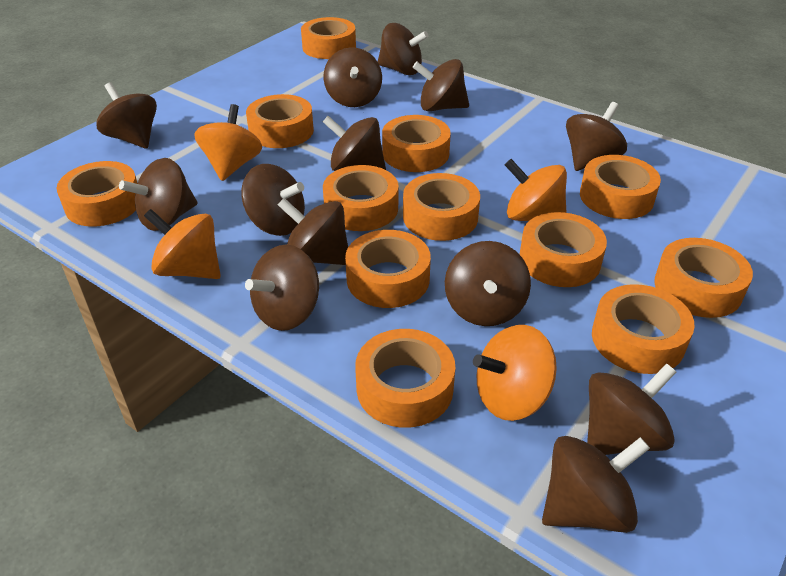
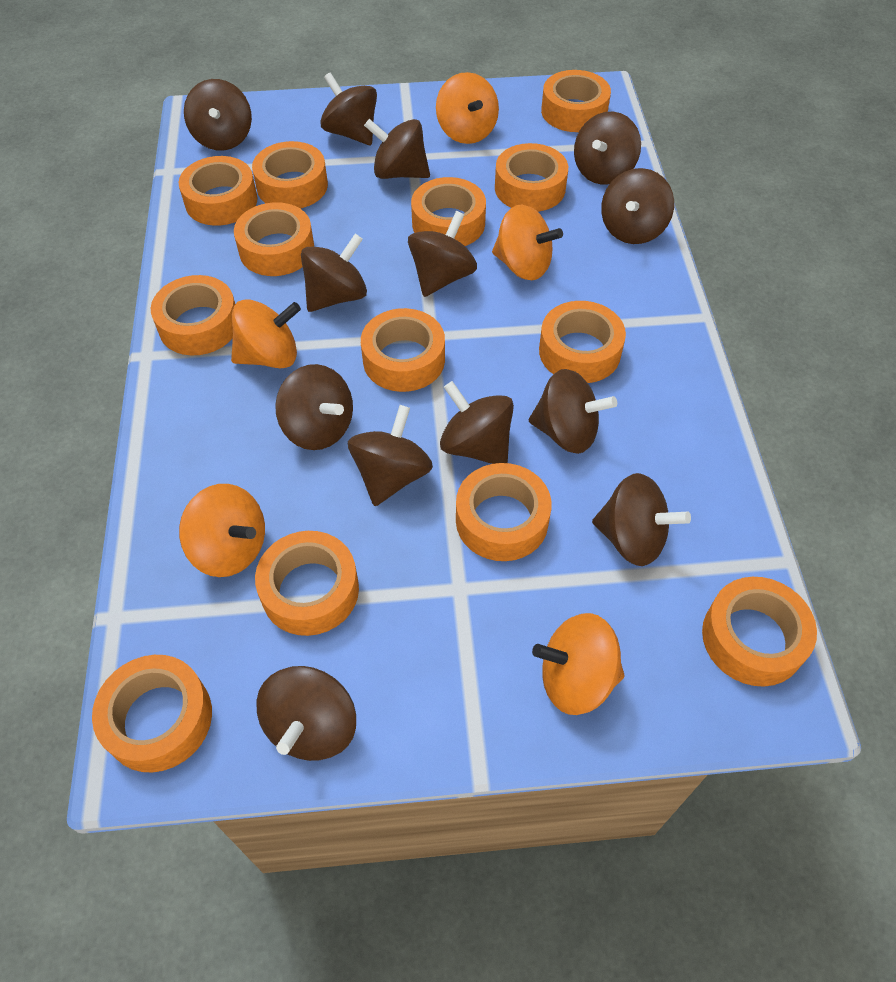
orange spinning top: 4 -> 5
orange tape: 12 -> 13

